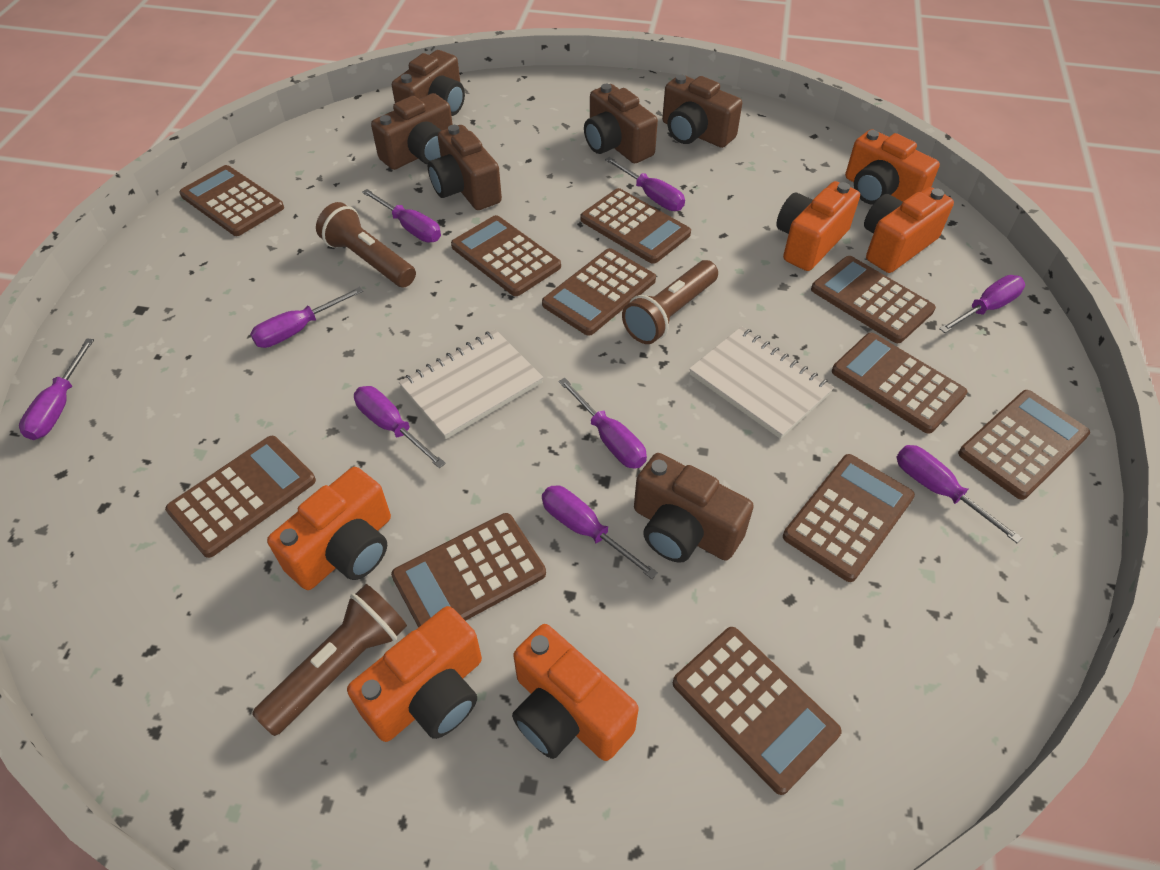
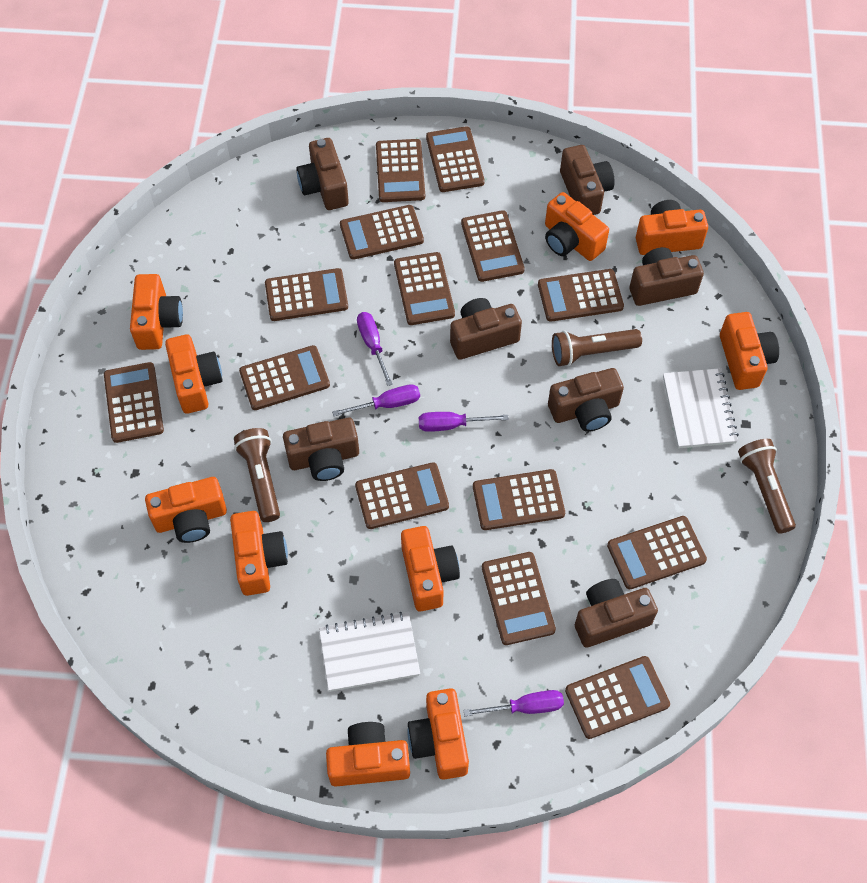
brown calculator: 11 -> 14
brown camera: 6 -> 7
orange camera: 6 -> 10
purple screwdriver: 9 -> 4

